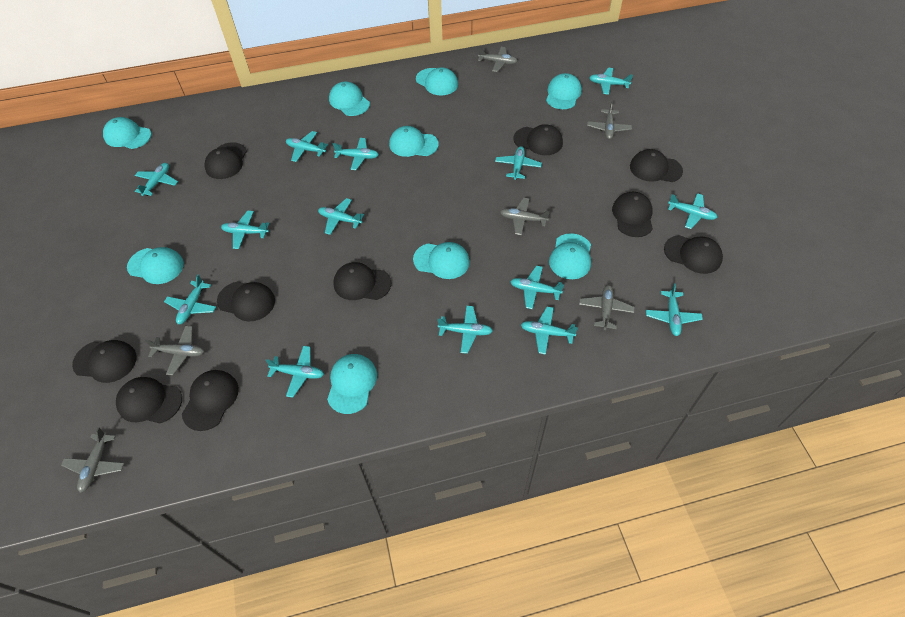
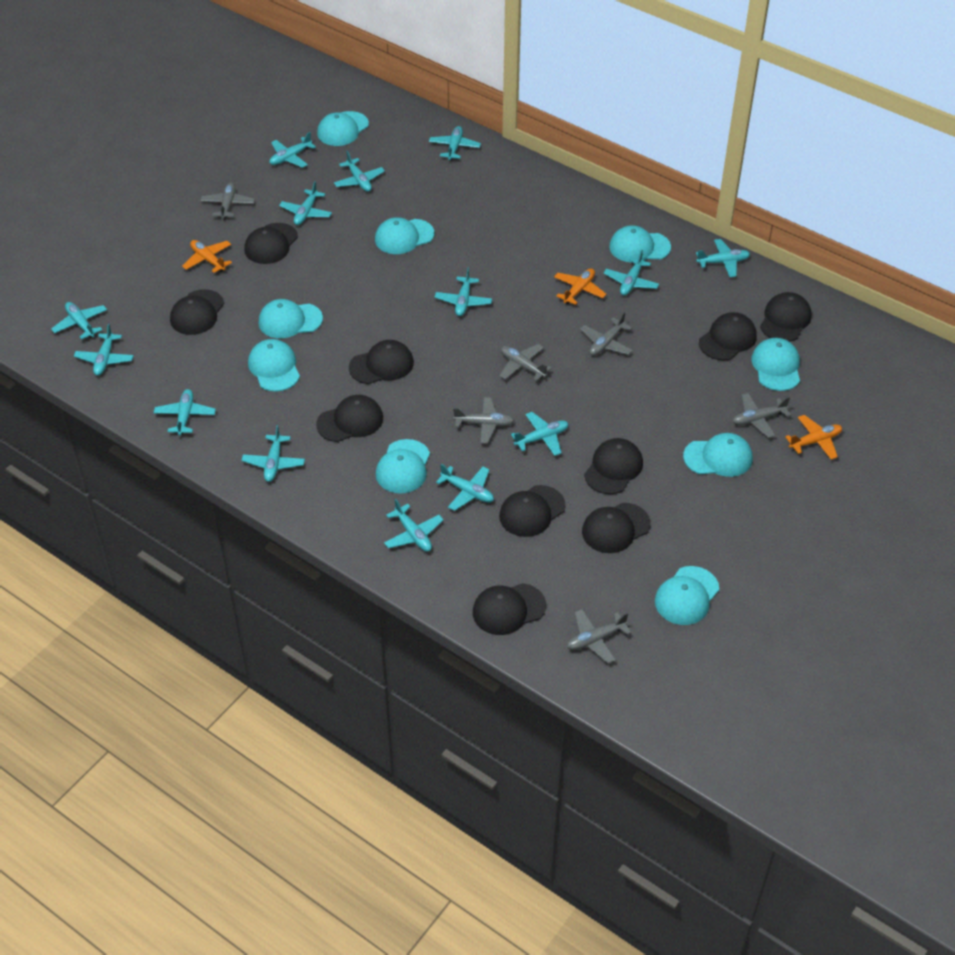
orange plane: 0 -> 3

